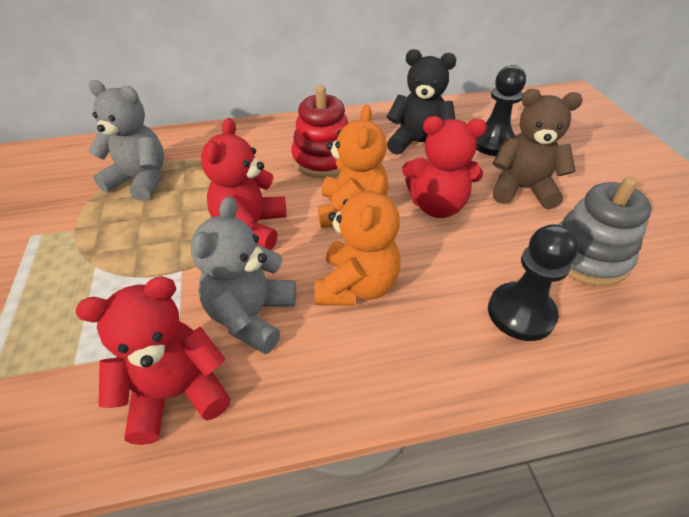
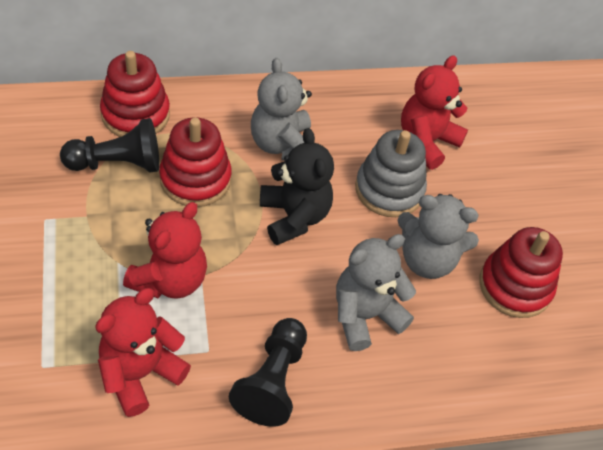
brown teddy bear: 1 -> 0
grey teddy bear: 2 -> 3
orange teddy bear: 2 -> 0
red stacking toy: 1 -> 3

